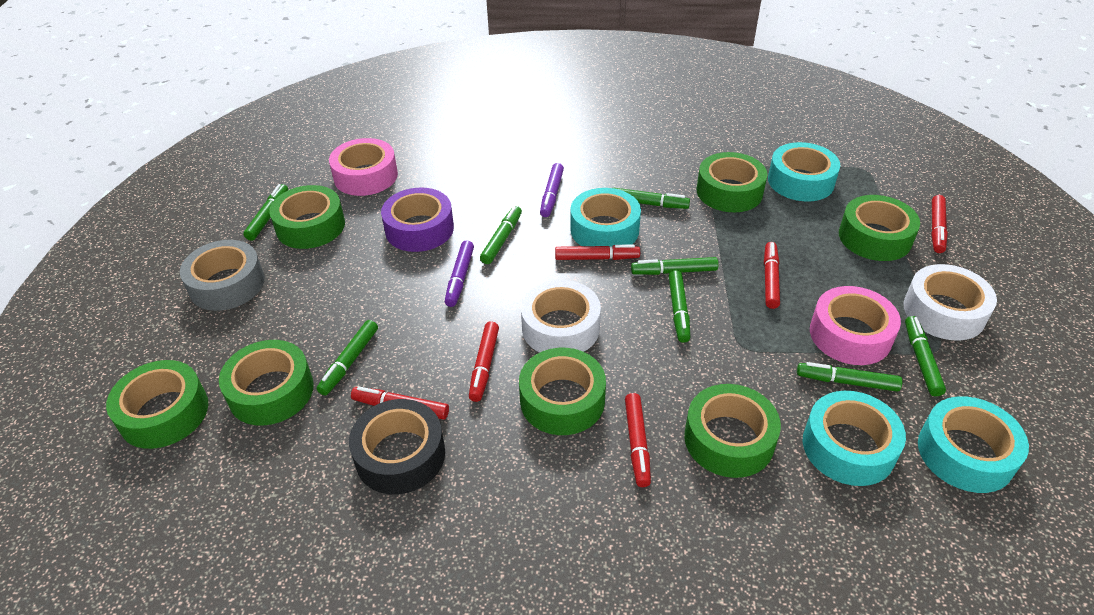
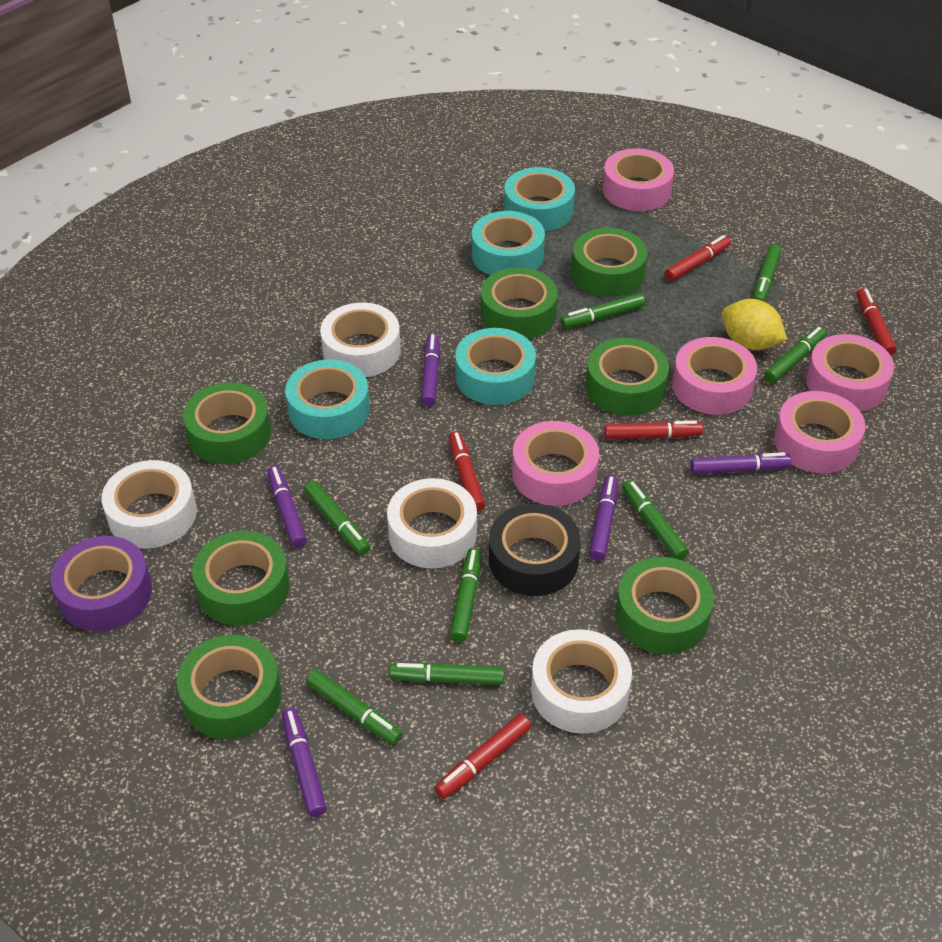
grey tape: 1 -> 0
pink tape: 2 -> 5
purple marker: 2 -> 5
red marker: 6 -> 5
white tape: 2 -> 4
yellow lemon: 0 -> 1

